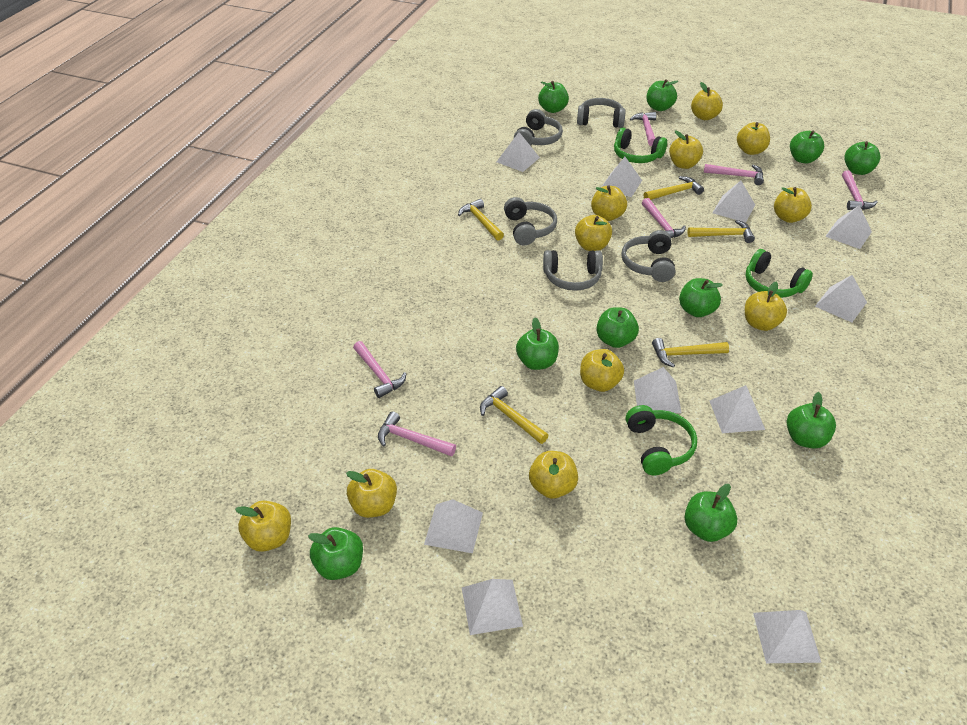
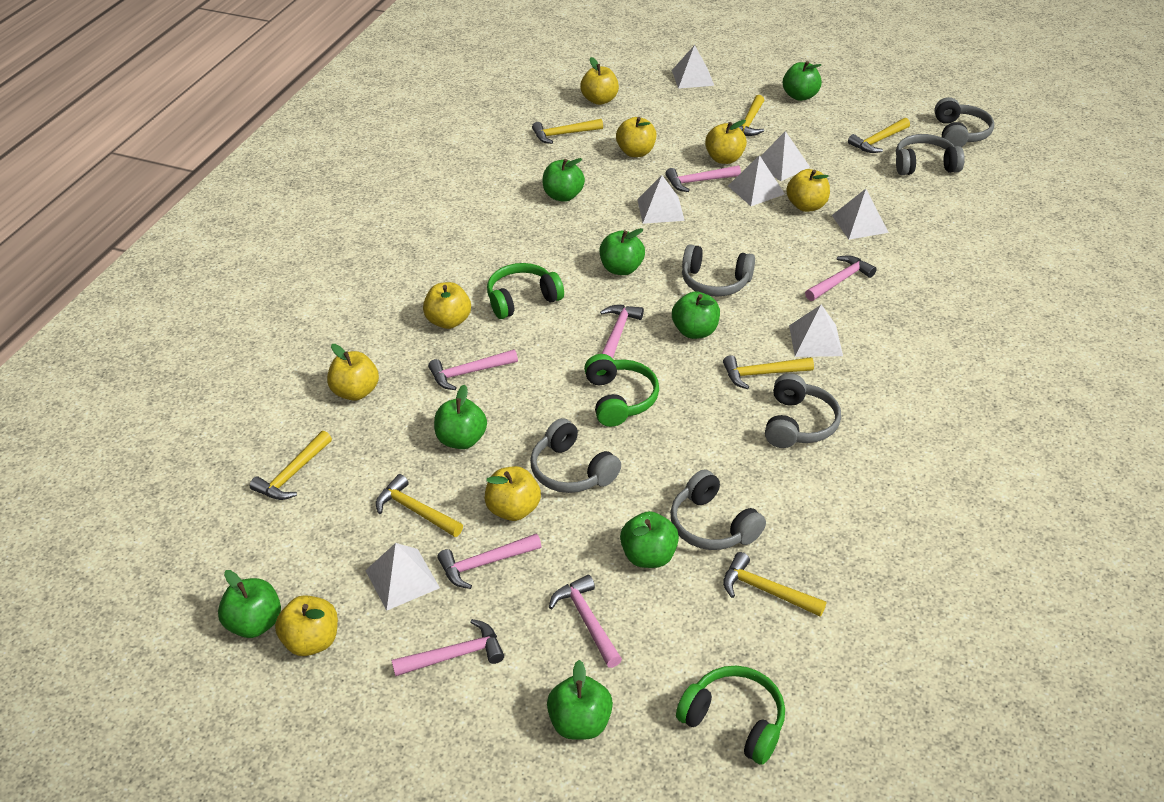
green apple: 10 -> 8
grey headphones: 5 -> 6
pink hammer: 6 -> 7
white pyramid: 10 -> 7
yellow apple: 11 -> 8
yellow hammer: 5 -> 7

